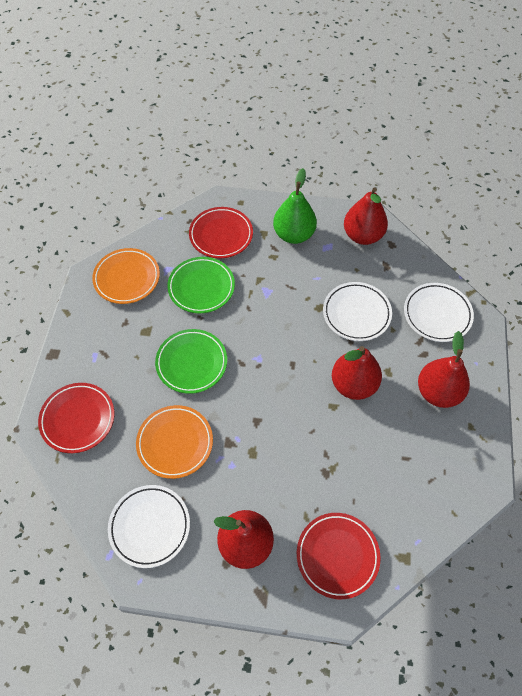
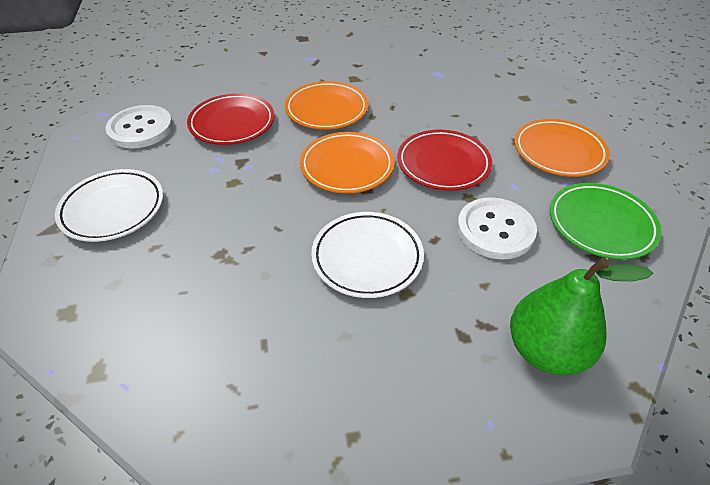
green plate: 2 -> 1
orange plate: 2 -> 3
red pear: 4 -> 0
red plate: 3 -> 2
white button: 0 -> 2
white plate: 3 -> 2

